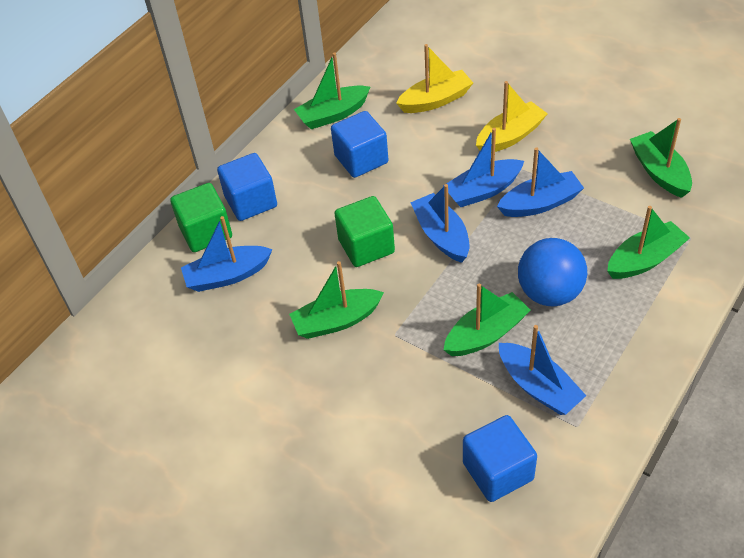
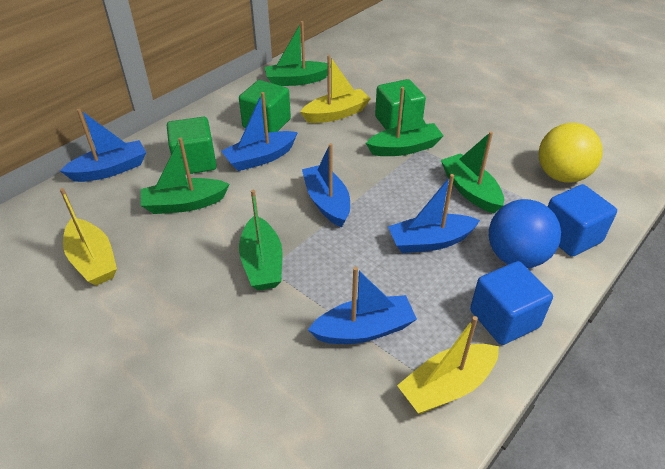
blue cube: 3 -> 2
green cube: 2 -> 3
yellow ball: 0 -> 1
yellow boat: 2 -> 3

